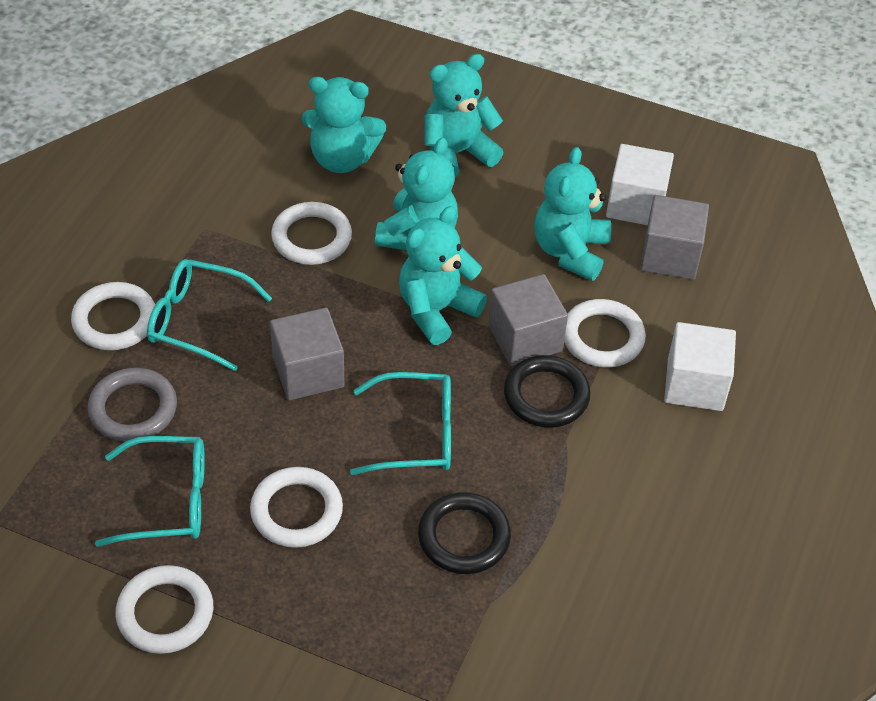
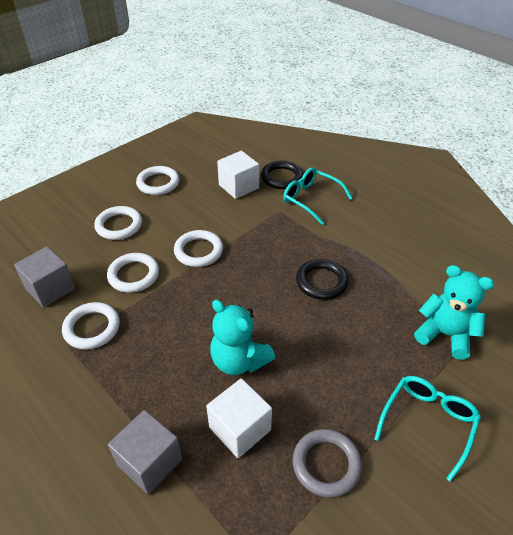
grey cube: 3 -> 2
turquoise glasses: 3 -> 2
turquoise teddy bear: 5 -> 2

